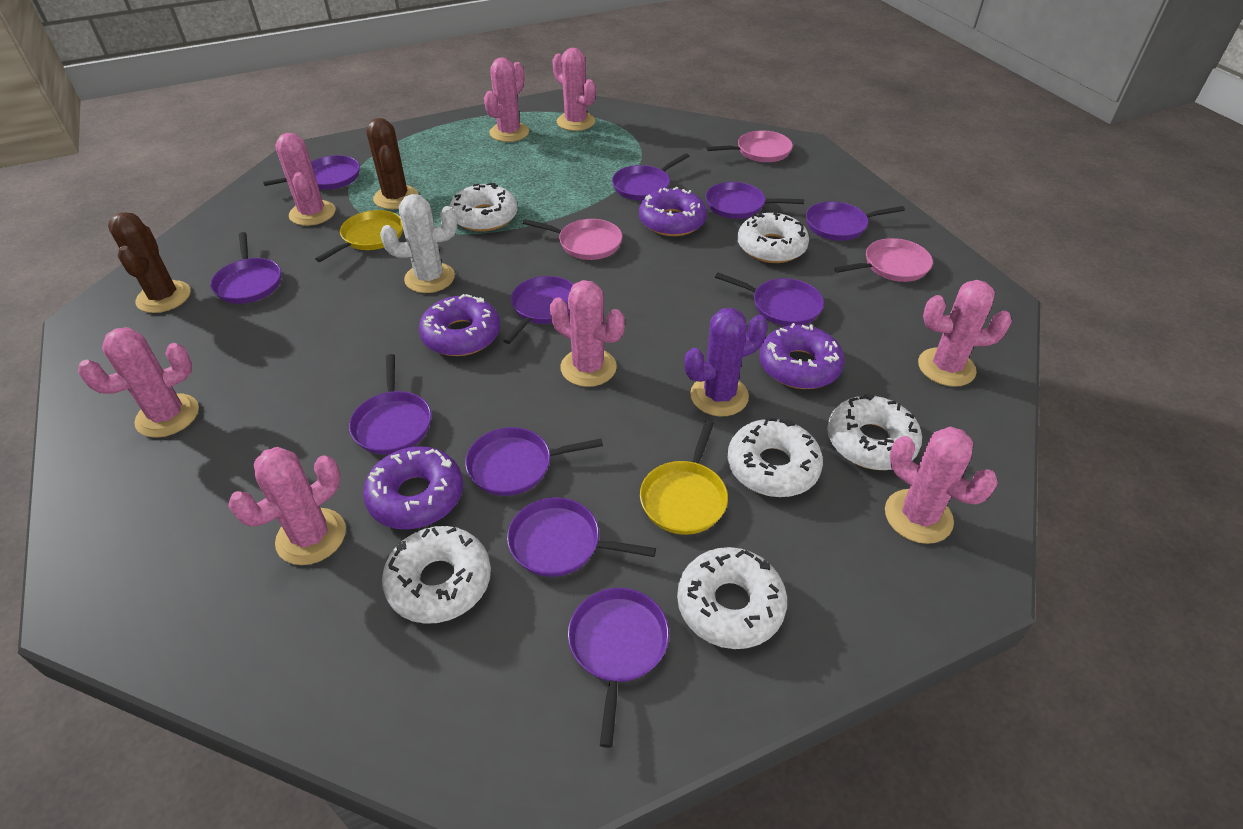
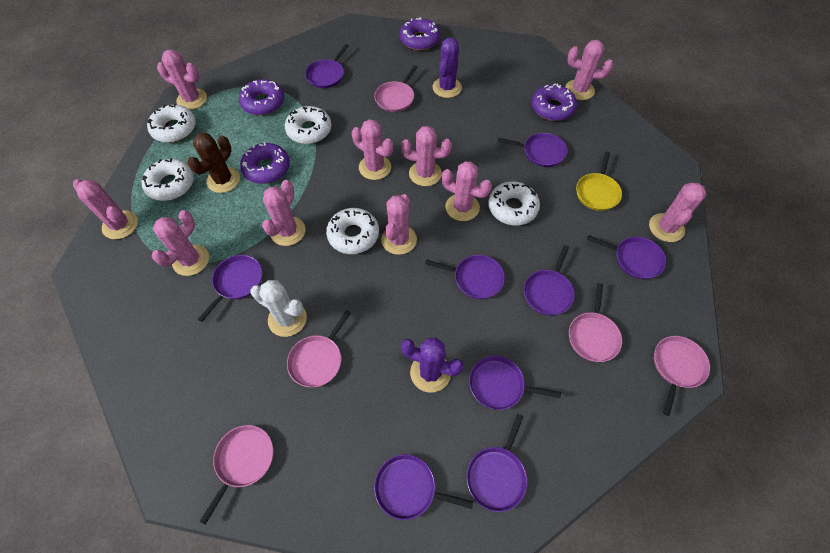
brown cactus: 2 -> 1
pink cactus: 8 -> 10
pink pan: 3 -> 5
purple cactus: 1 -> 2
purple pan: 11 -> 9
white donut: 6 -> 5
yellow pan: 2 -> 1

